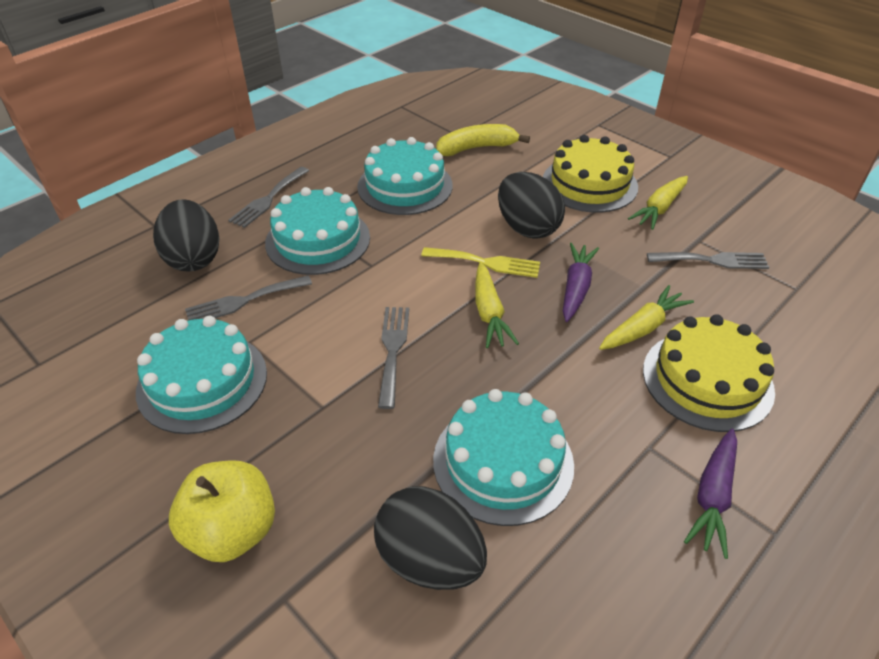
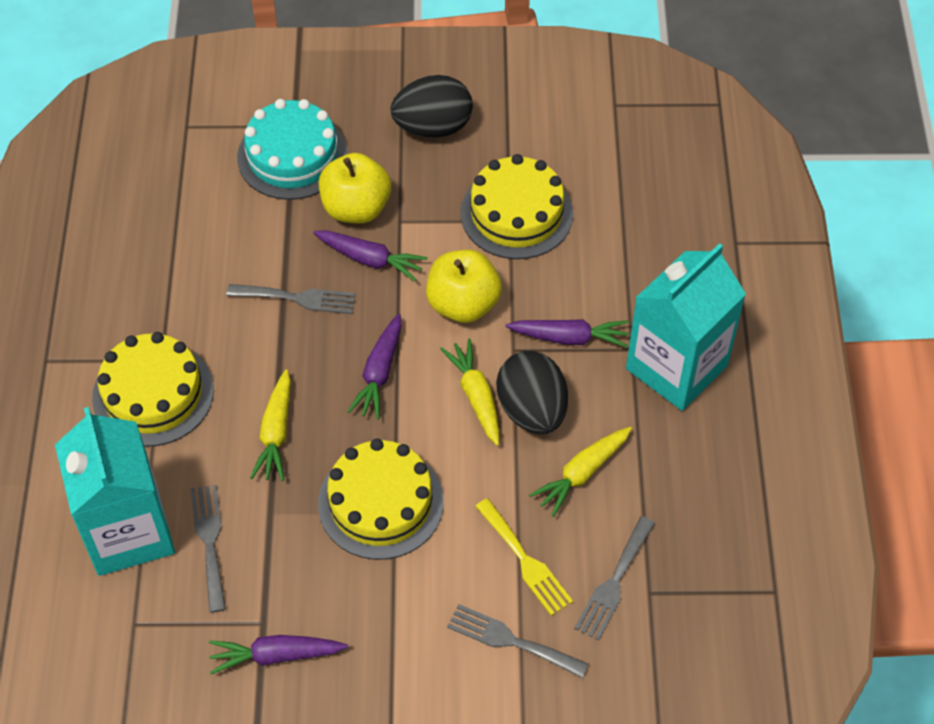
black egg: 3 -> 2
purple carrot: 2 -> 4
turquoise cake: 4 -> 1
turquoise carton: 0 -> 2
yellow apple: 1 -> 2
yellow banana: 1 -> 0
yellow cake: 2 -> 3

